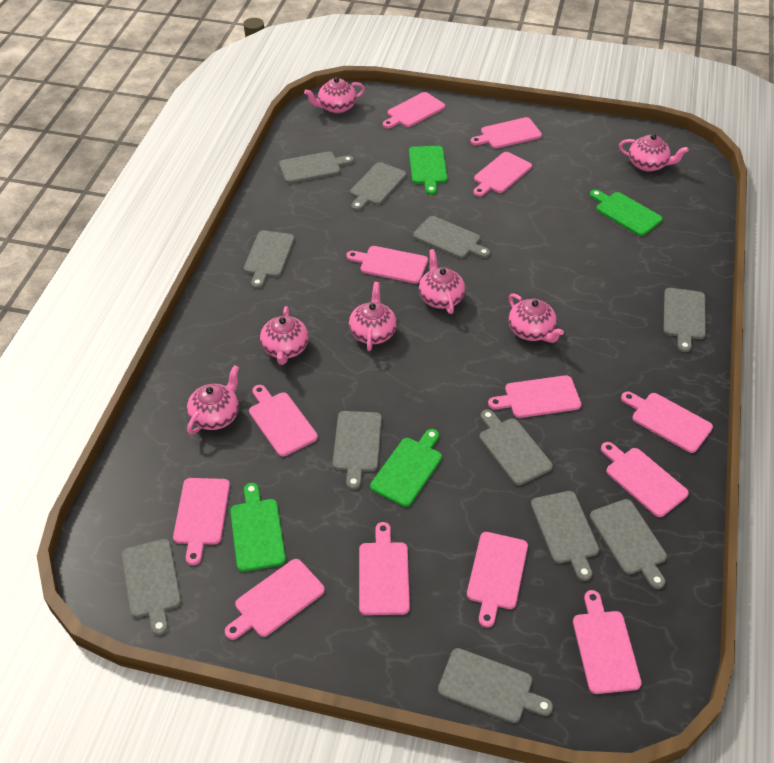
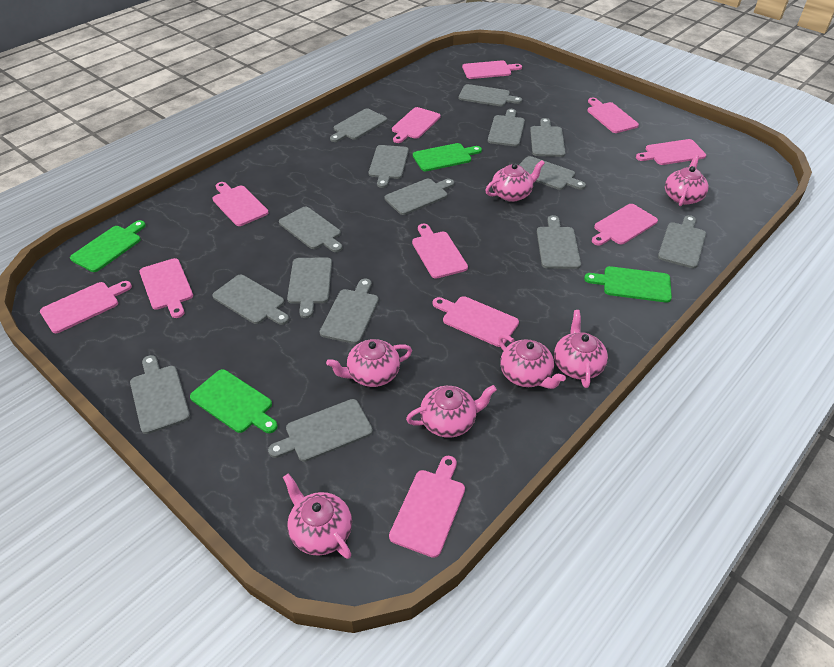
grey cutting board: 11 -> 15
pink cutting board: 13 -> 11

